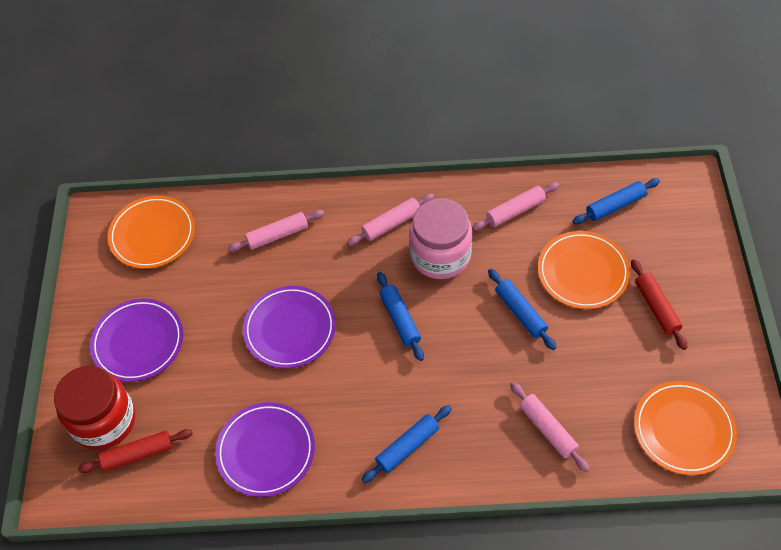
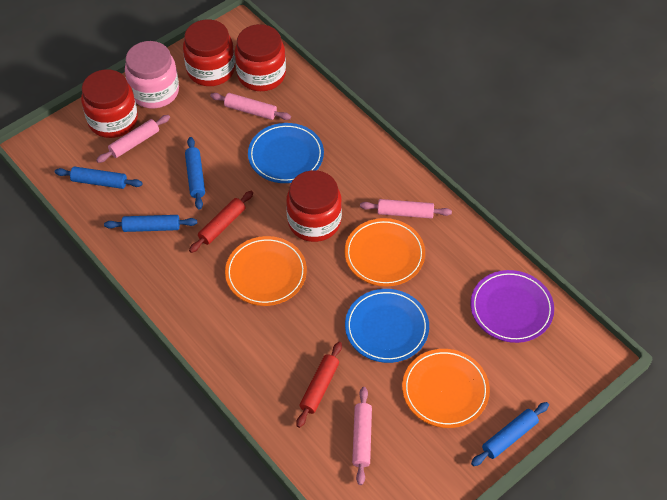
blue plate: 0 -> 2
purple plate: 3 -> 1
red jar: 1 -> 4

